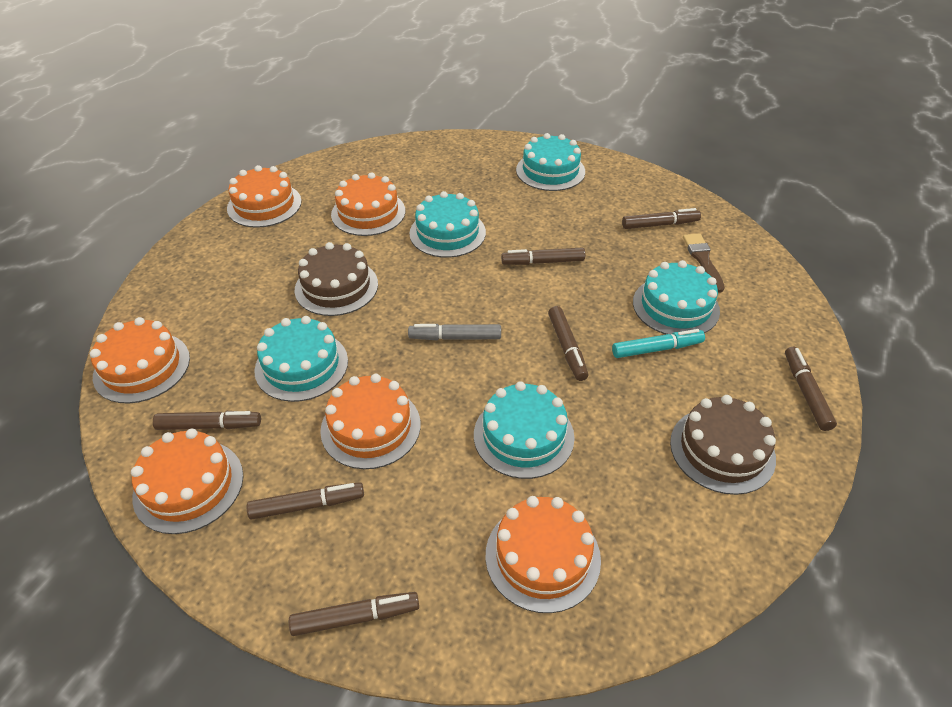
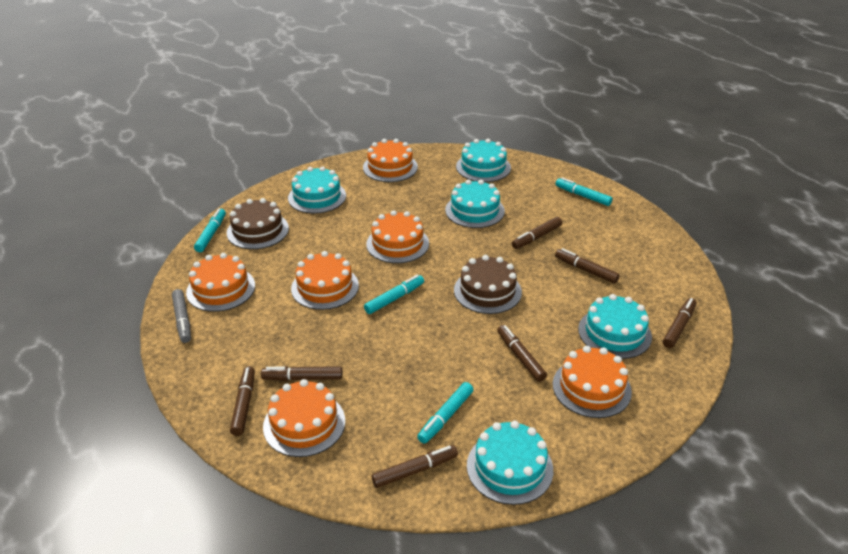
brown brush: 1 -> 0
turquoise marker: 1 -> 4

